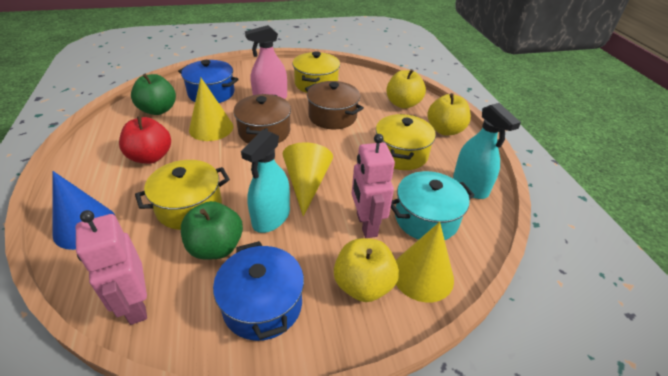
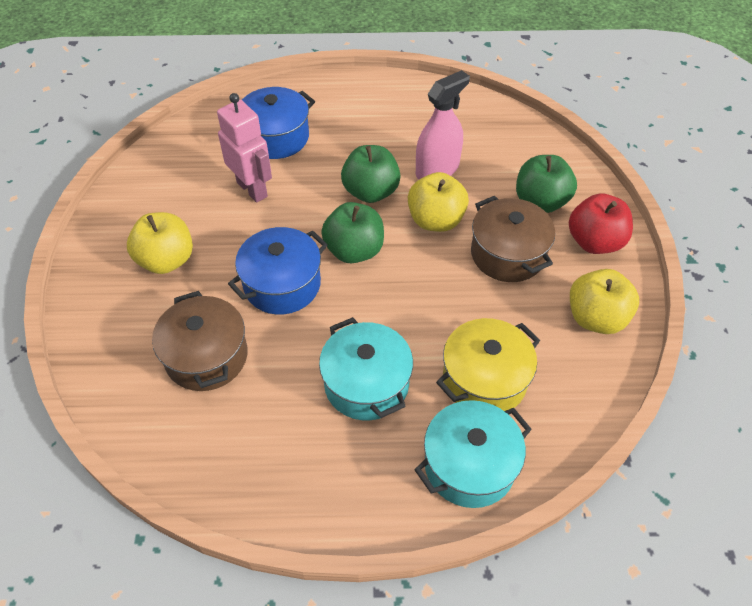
blue cone: 1 -> 0
green apple: 2 -> 3
pink robot: 2 -> 1
turquoise pot: 1 -> 2
turquoise spray bottle: 2 -> 0
yellow cone: 3 -> 0
yellow pot: 3 -> 1

